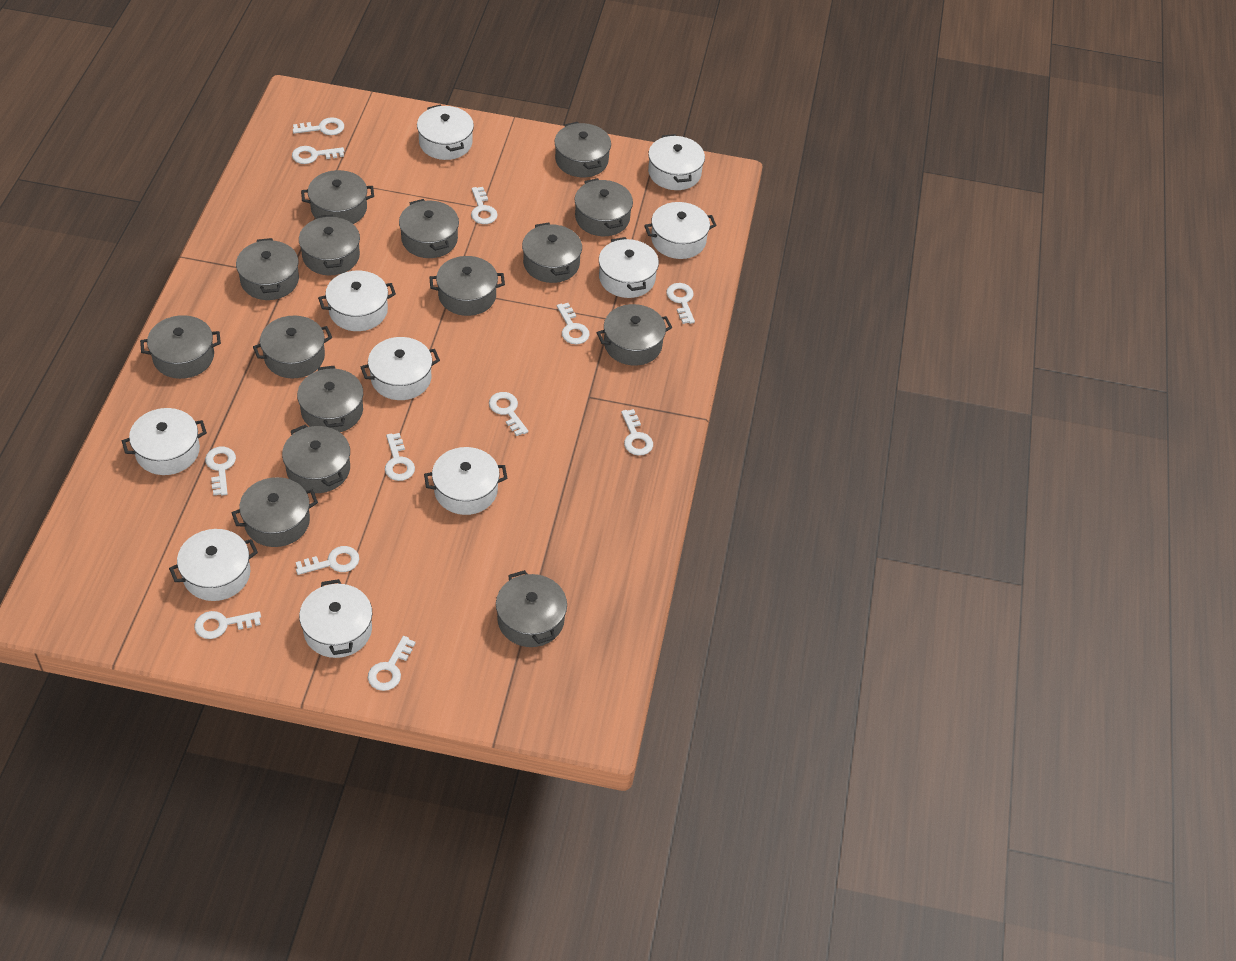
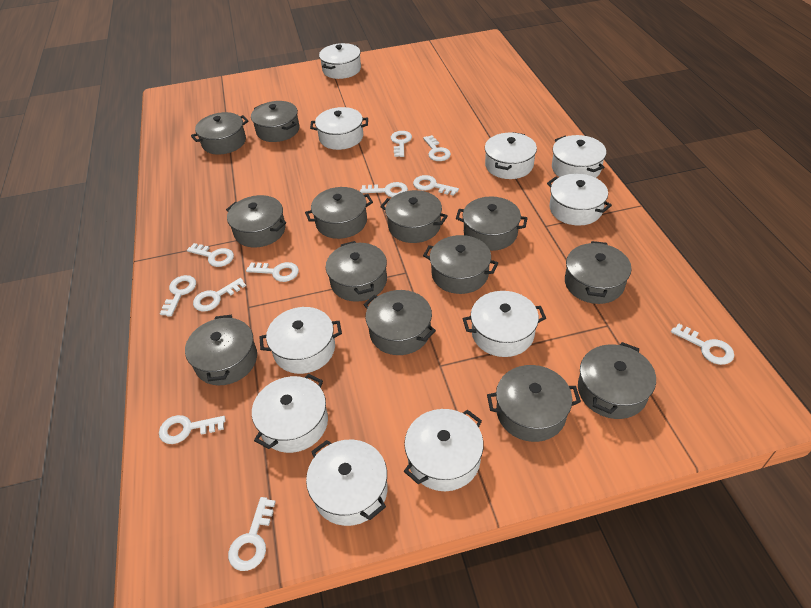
grey pot: 15 -> 13
white key: 12 -> 11

